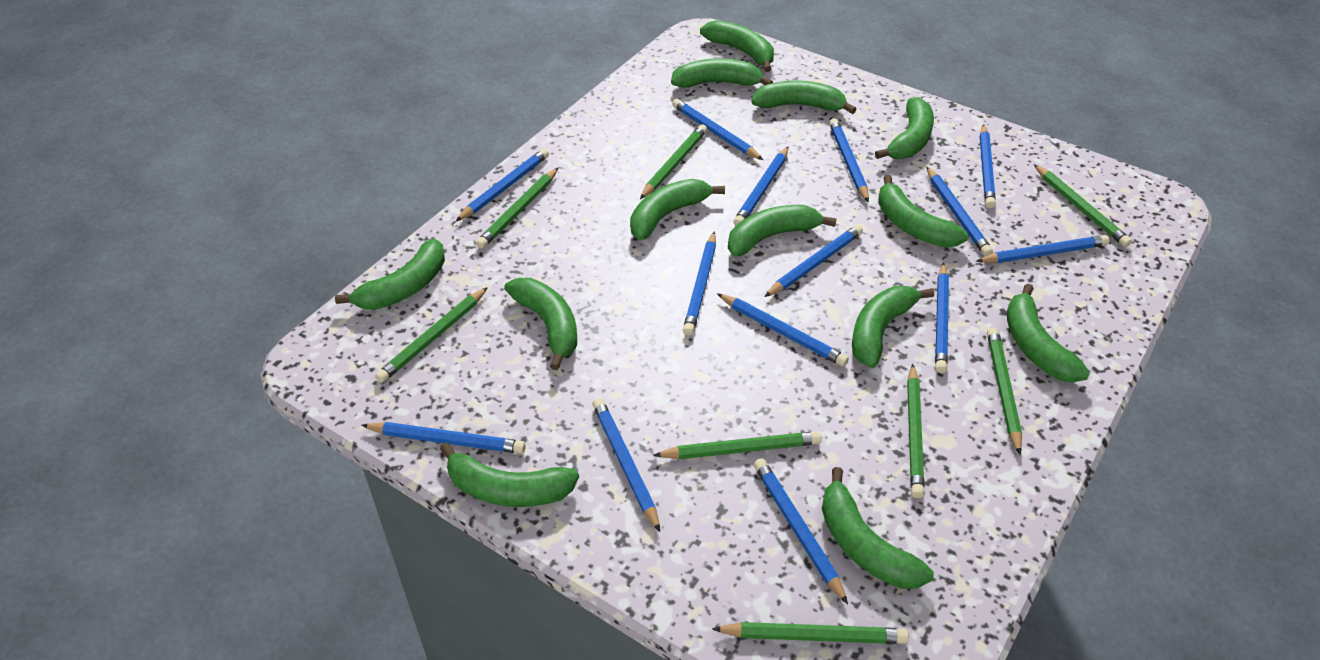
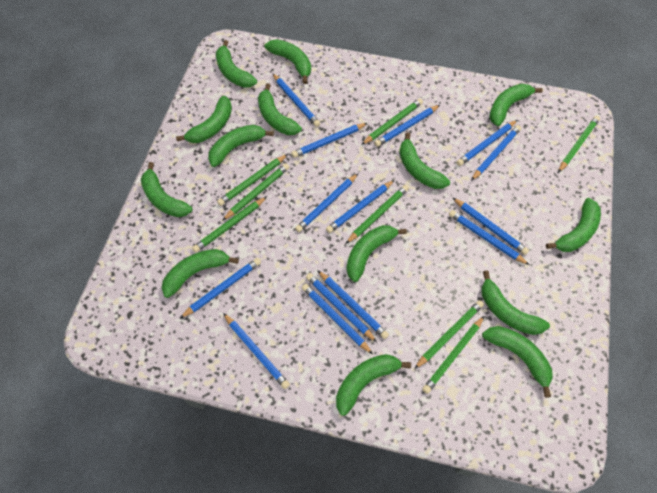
green banana: 13 -> 14

